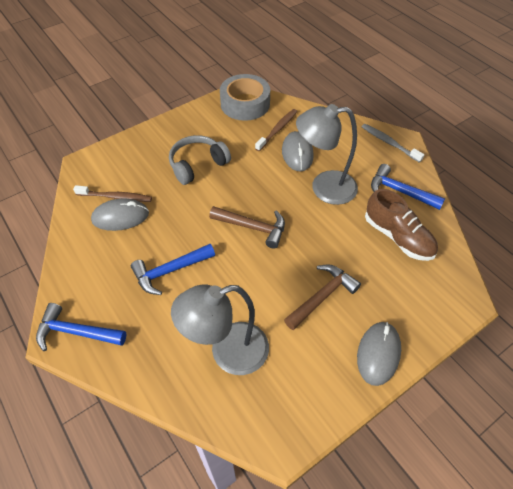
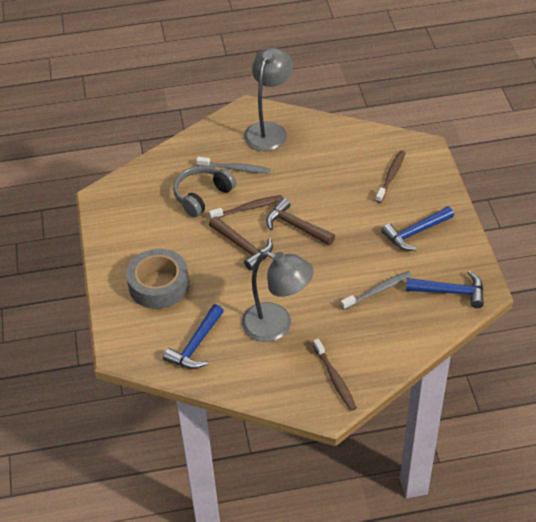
brown shoe: 1 -> 0
brown toothbrush: 2 -> 3
grey mouse: 3 -> 0
grey toothbrush: 1 -> 2

